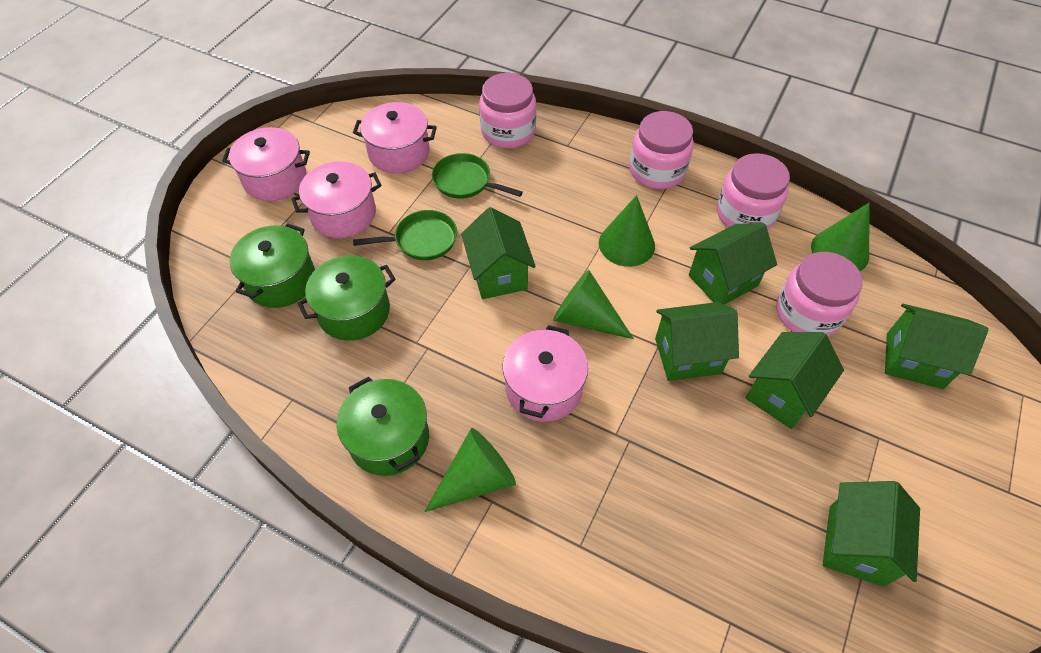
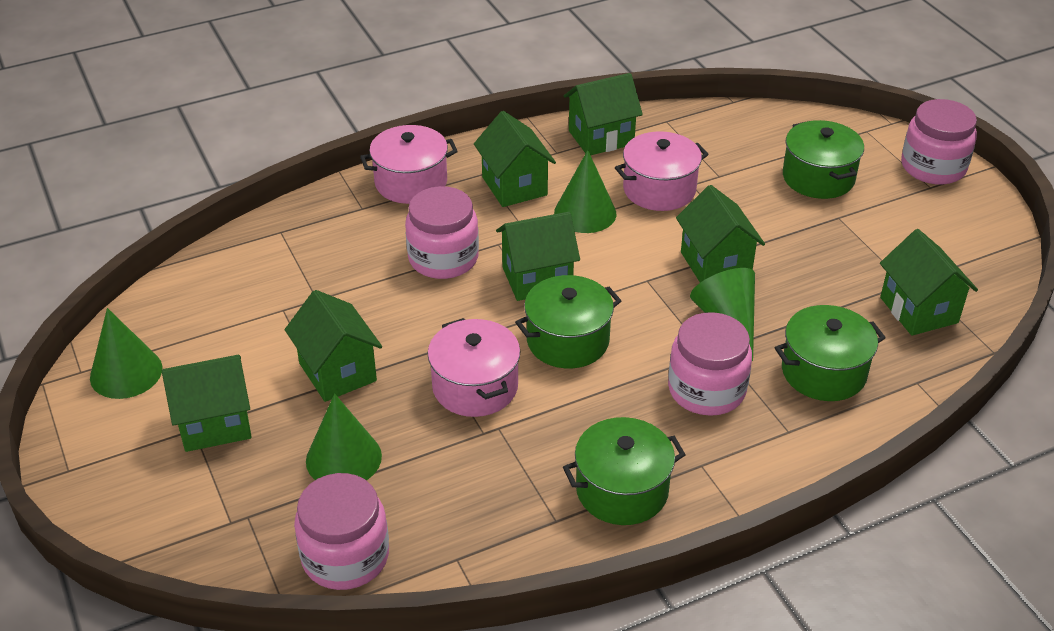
green house: 6 -> 7
green pan: 2 -> 0
green pot: 3 -> 4
pink pot: 4 -> 3

